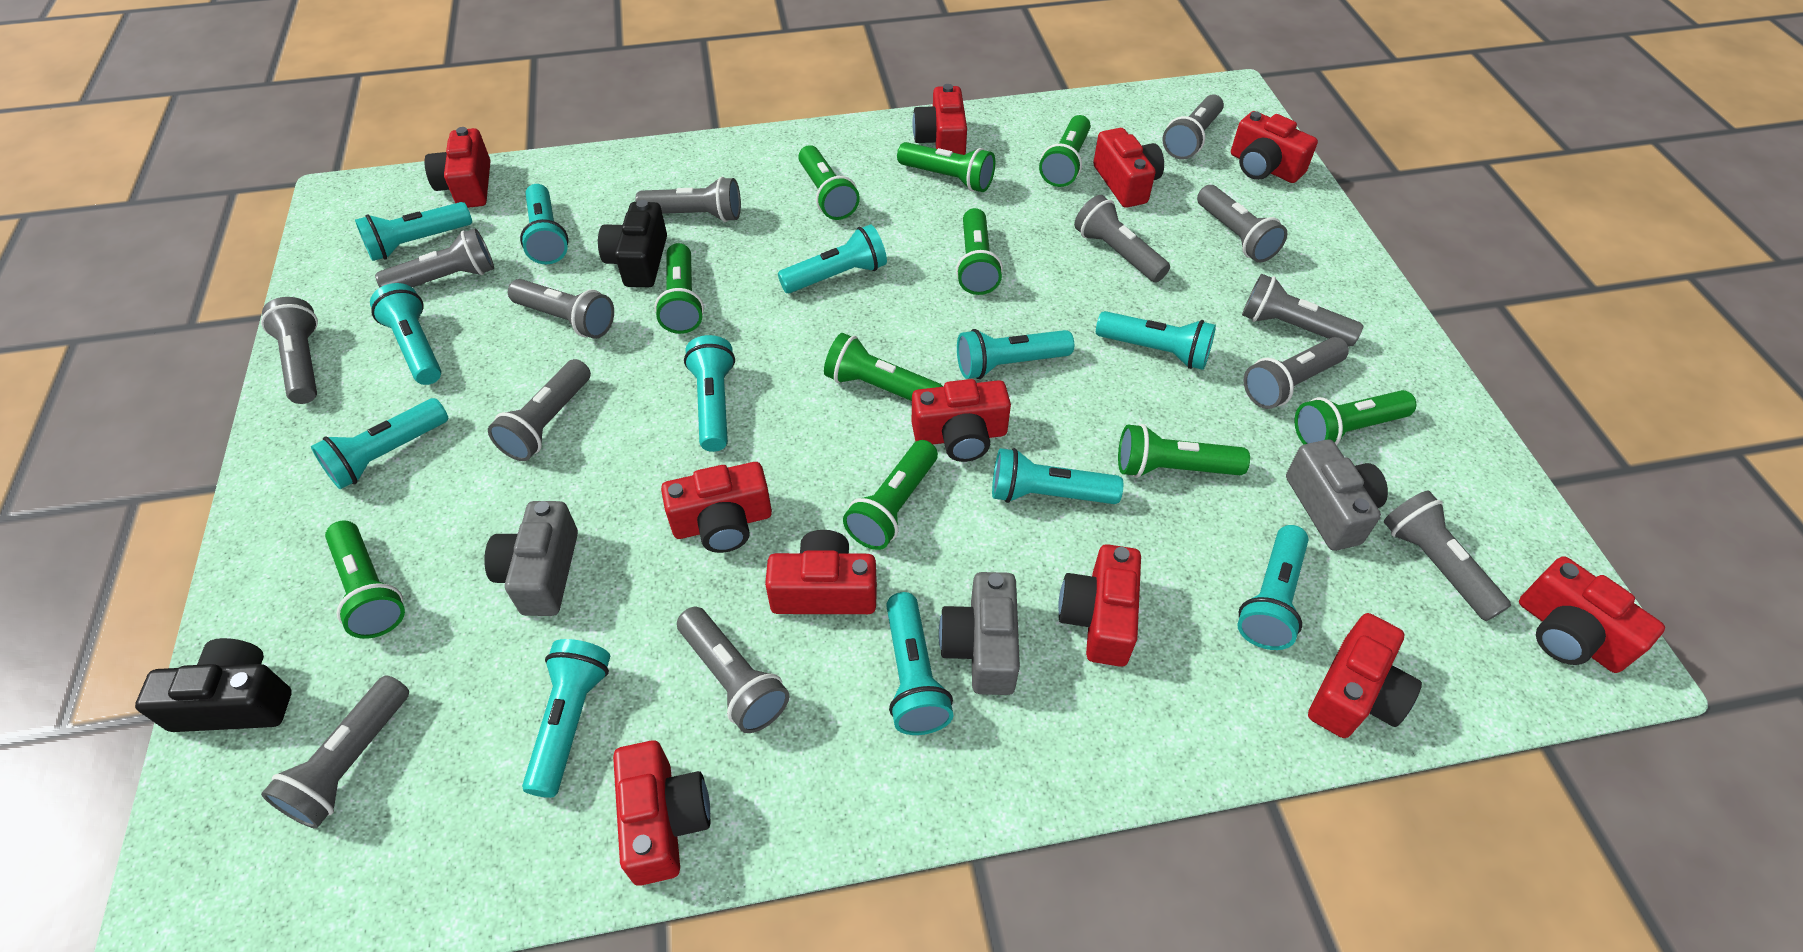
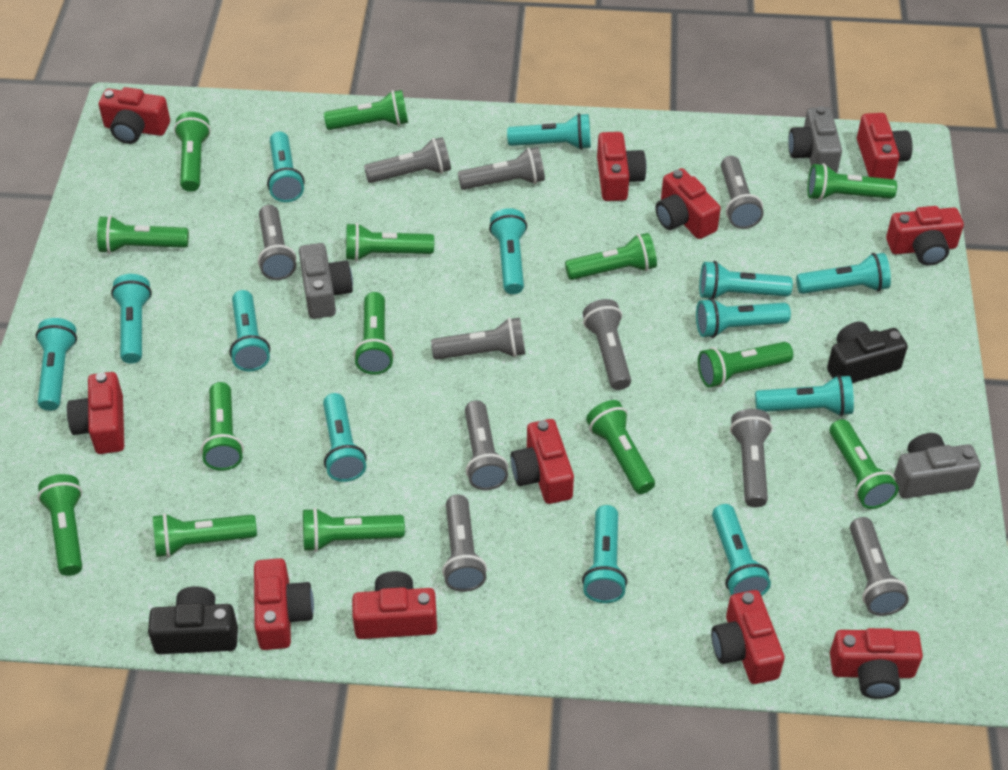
green flashlight: 10 -> 14
grey flashlight: 13 -> 10
turquoise flashlight: 12 -> 13

